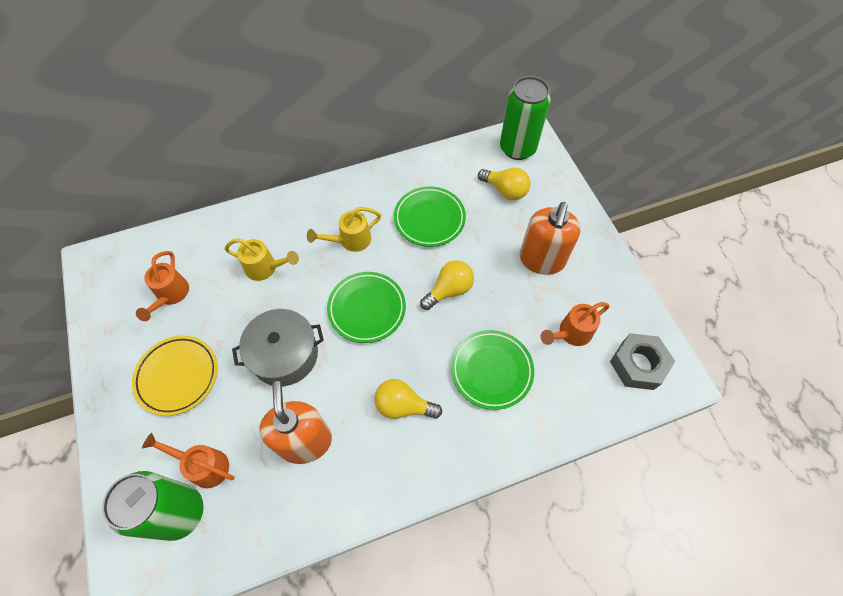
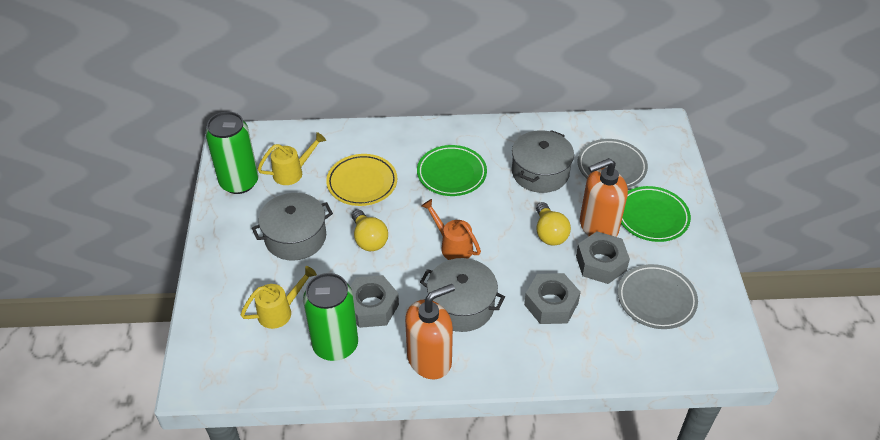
green plate: 3 -> 2
grey nut: 1 -> 3
grey plate: 0 -> 2
grey pot: 1 -> 3
orange watering can: 3 -> 1
yellow light bulb: 3 -> 2

